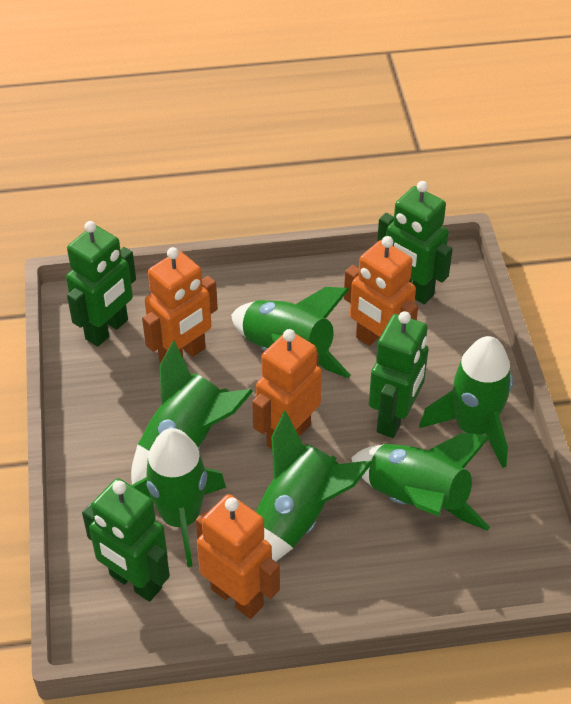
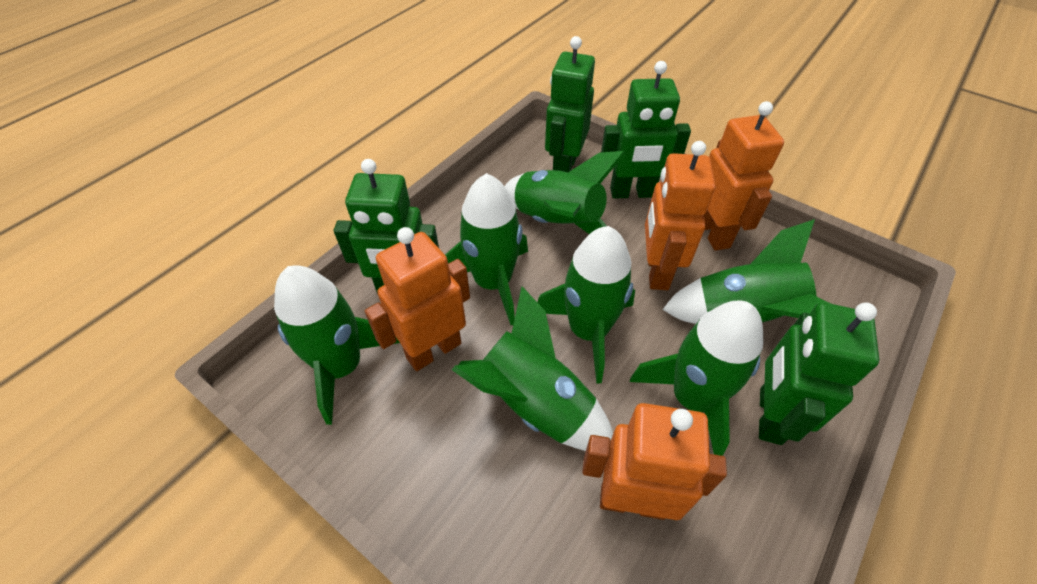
green rocket: 6 -> 7

